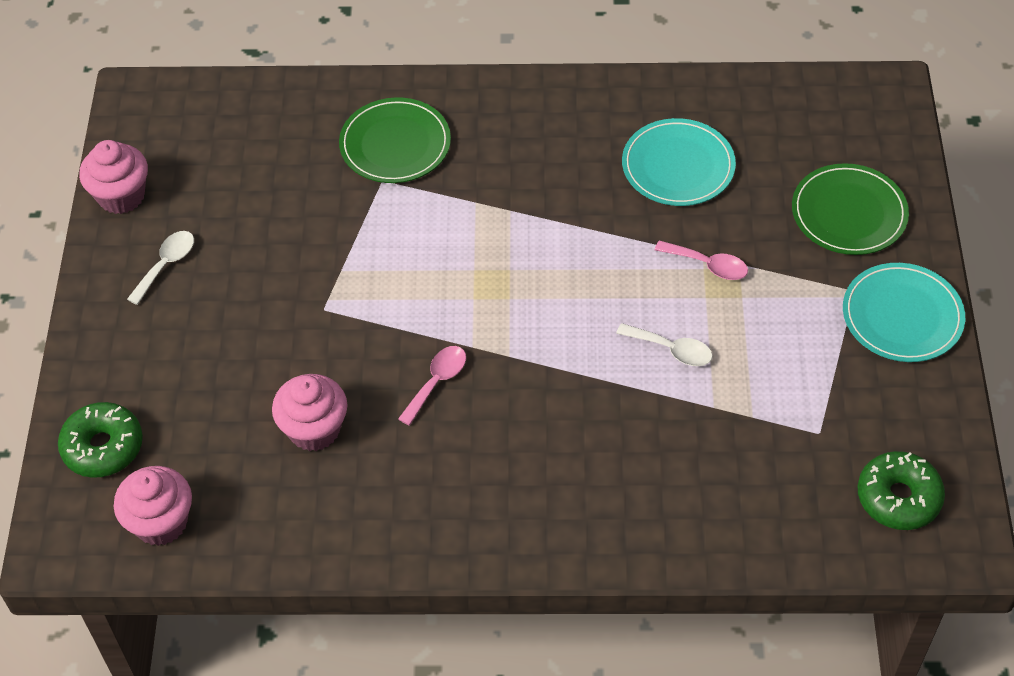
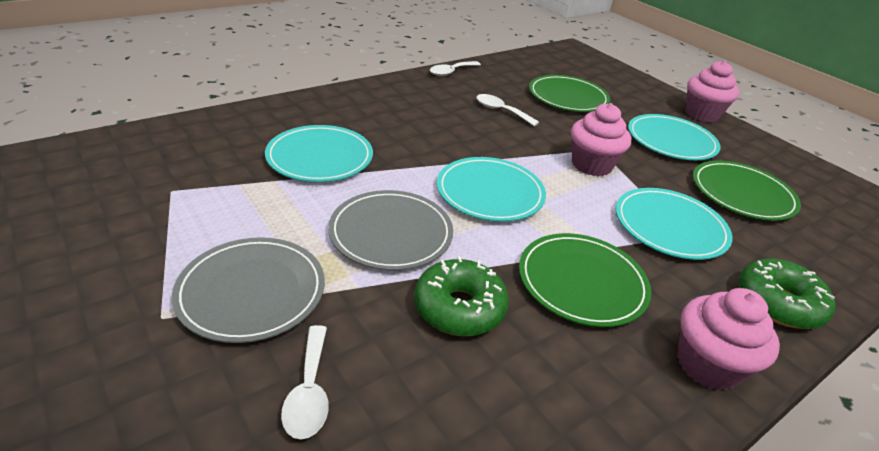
green plate: 2 -> 3
grey plate: 0 -> 2
pink spoon: 2 -> 0
turquoise plate: 2 -> 4
white spoon: 2 -> 3

